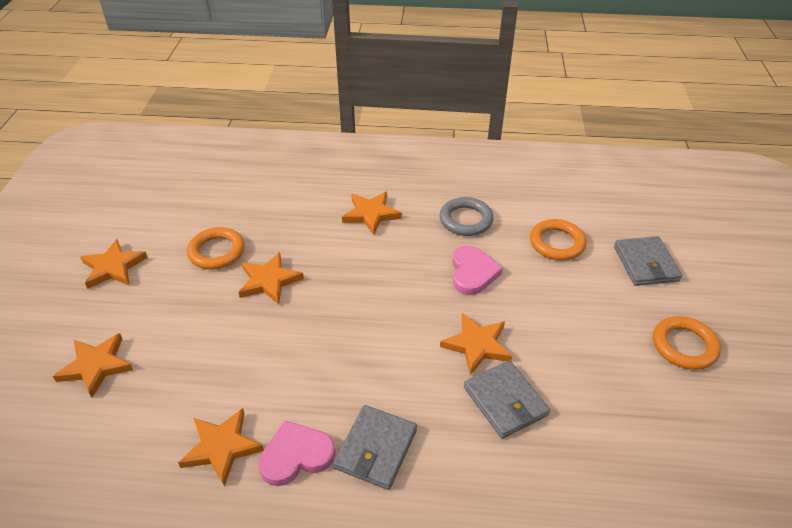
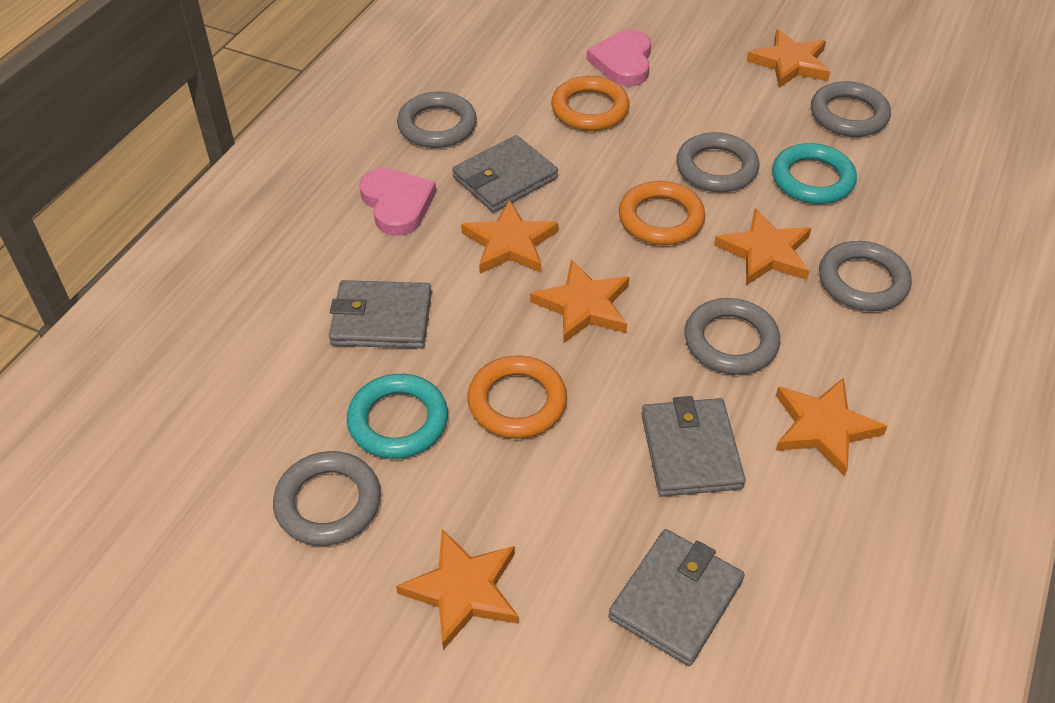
grey ring: 1 -> 6
grey wallet: 3 -> 4
turquoise ring: 0 -> 2

